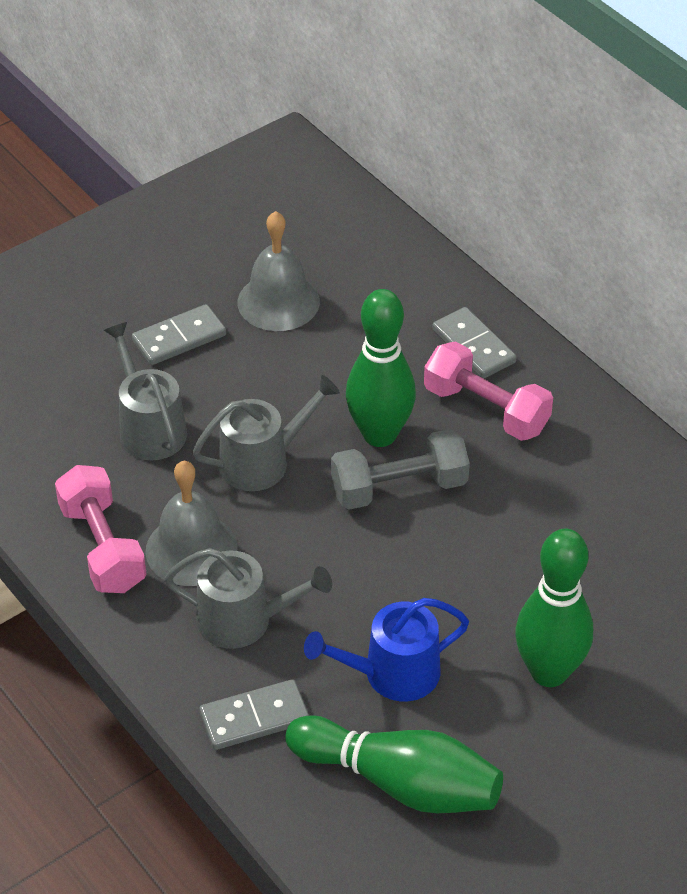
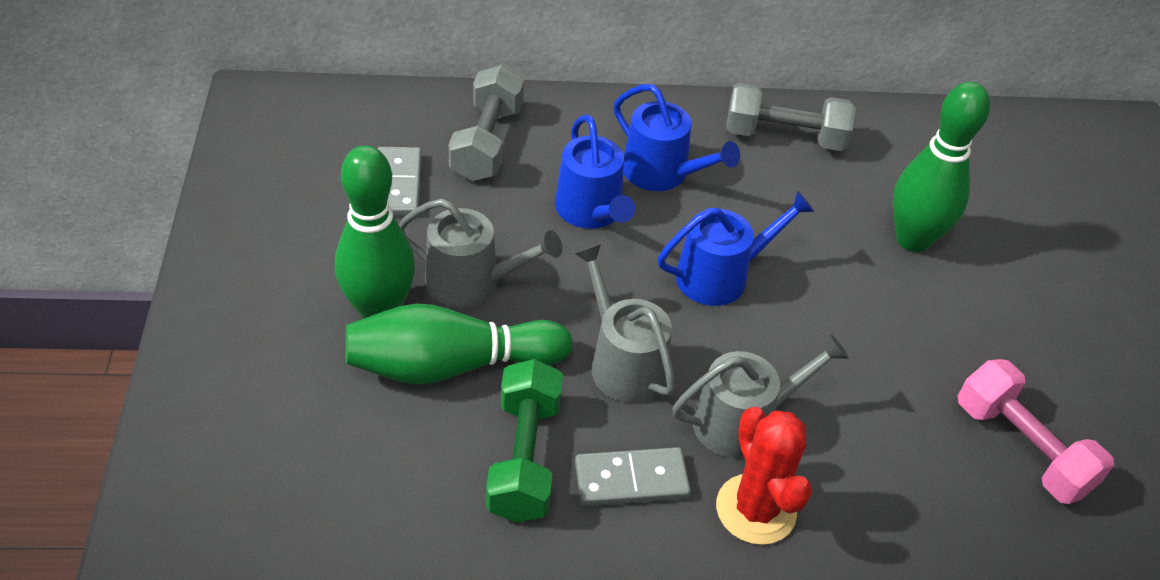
blue watering can: 1 -> 3
green dumbbell: 0 -> 1
grey bell: 2 -> 0
grey domino: 3 -> 2
grey dumbbell: 1 -> 2
pink dumbbell: 2 -> 1
red cactus: 0 -> 1

